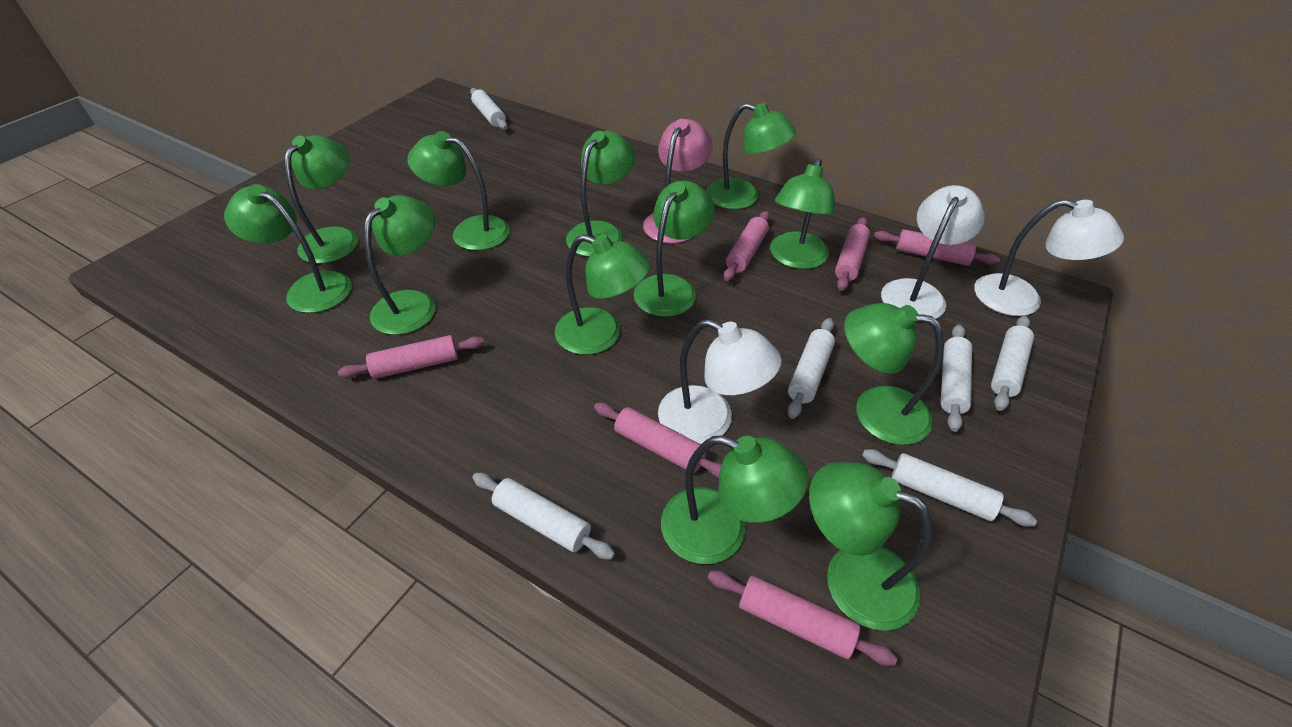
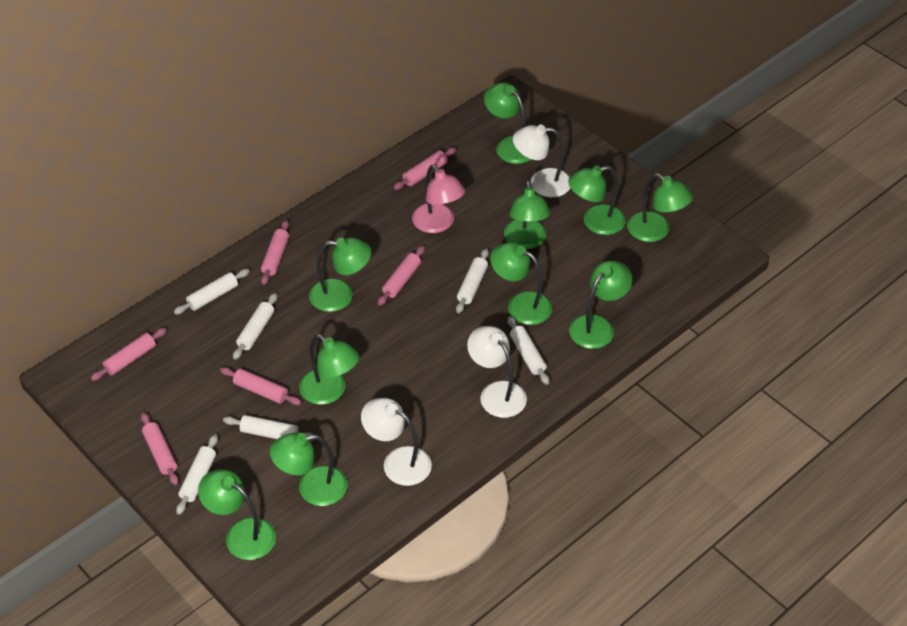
green lamp: 12 -> 10

